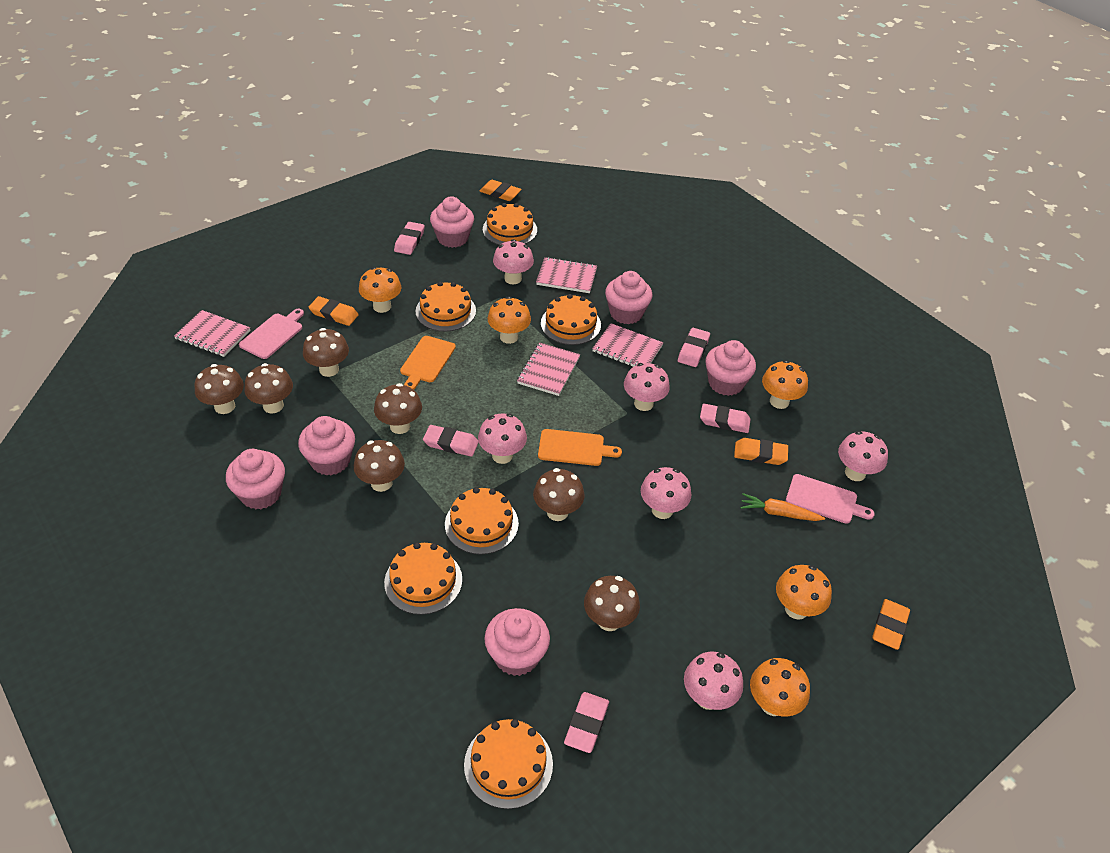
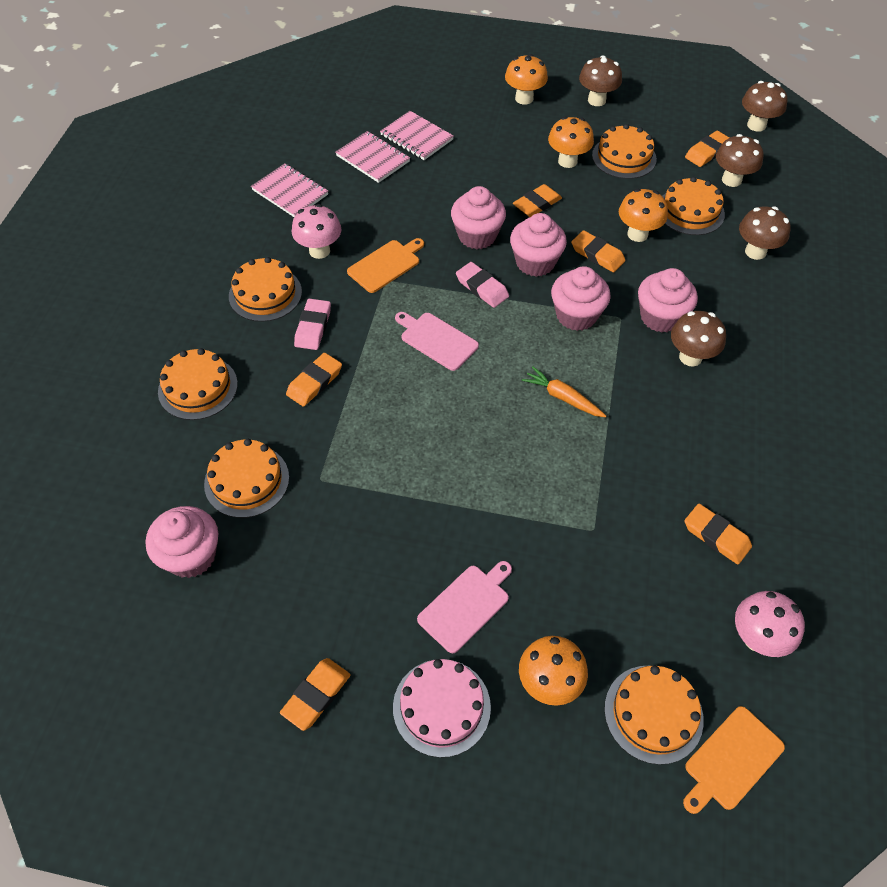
brown mushroom: 7 -> 5
orange eraser: 4 -> 6
orange mushroom: 5 -> 4
pink cake: 0 -> 1
pink cupcake: 6 -> 5
pink eraser: 5 -> 2
pink mushroom: 6 -> 2
pink notebook: 4 -> 3

